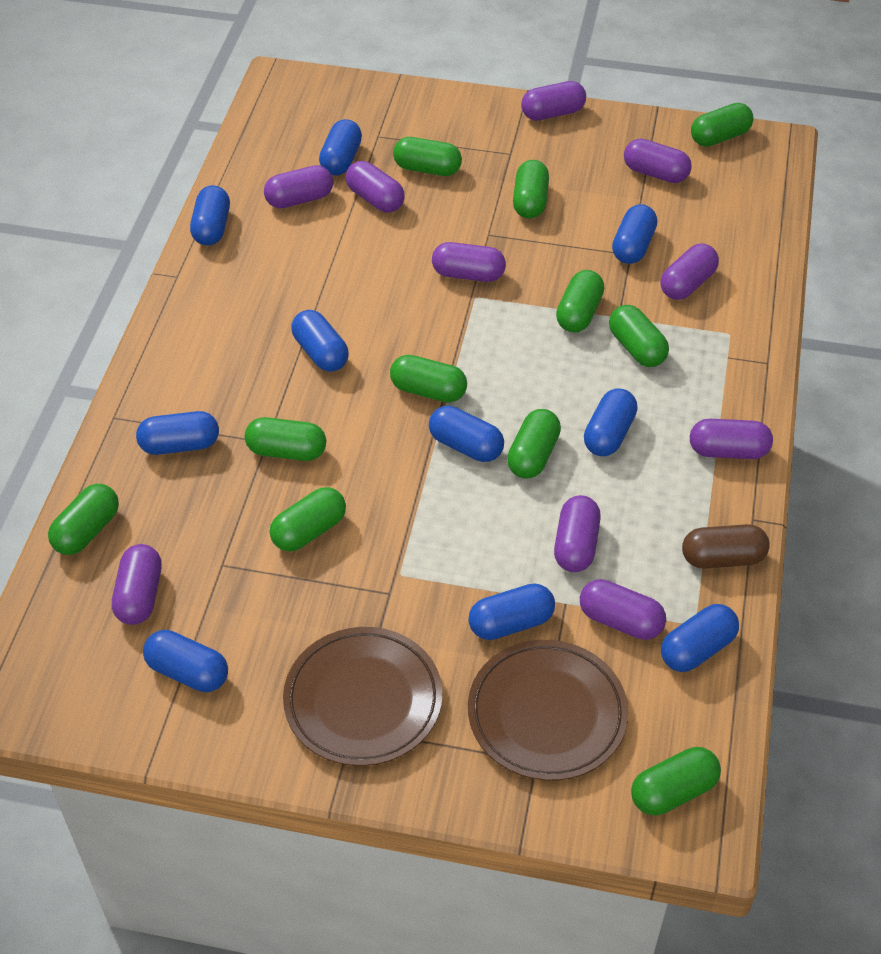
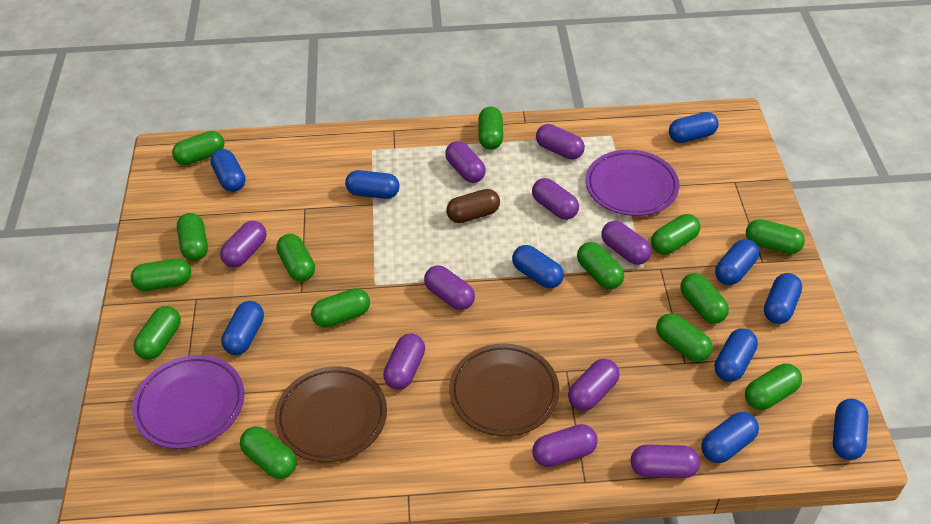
green capsule: 11 -> 14
purple plate: 0 -> 2

